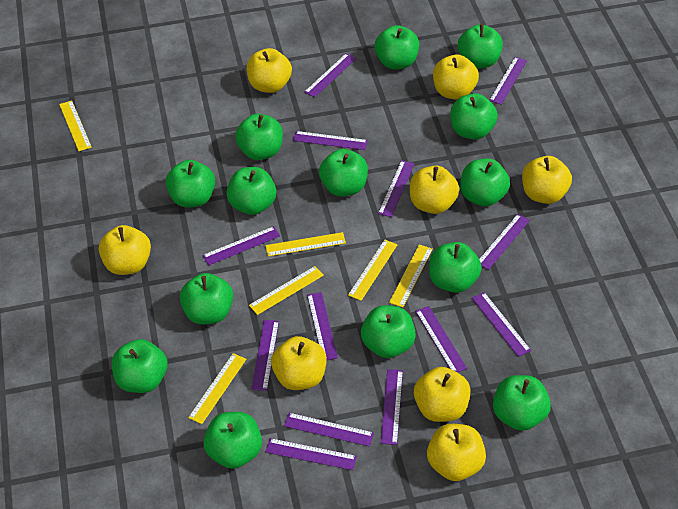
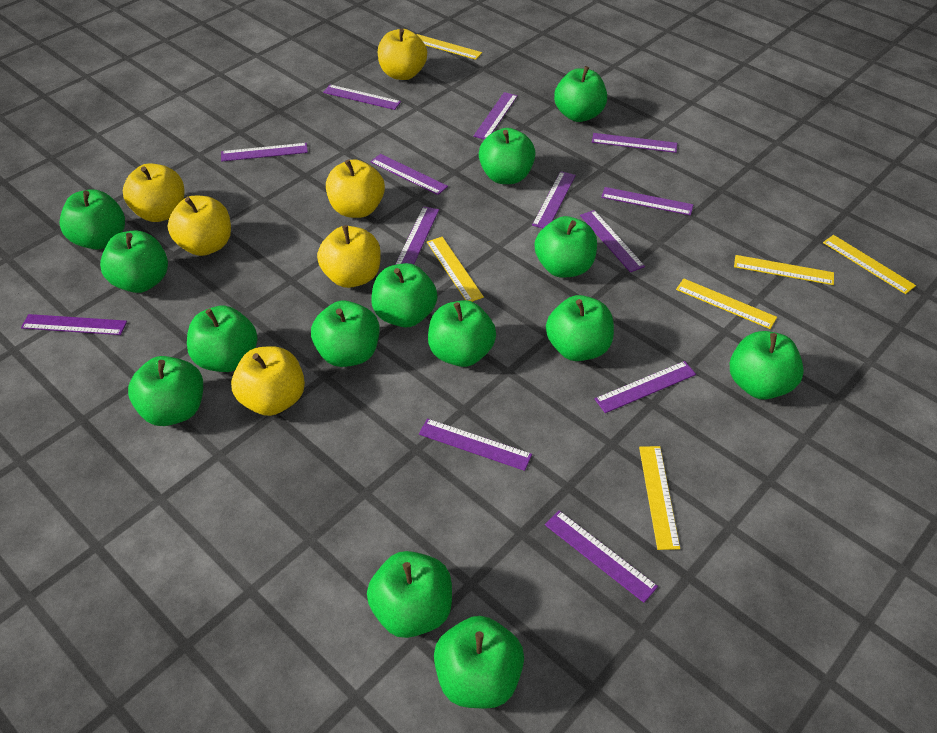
yellow apple: 8 -> 6

